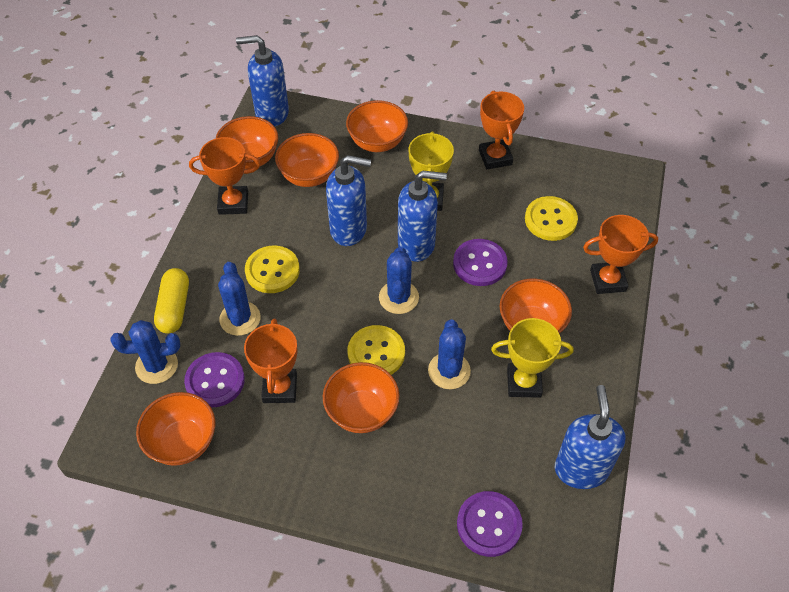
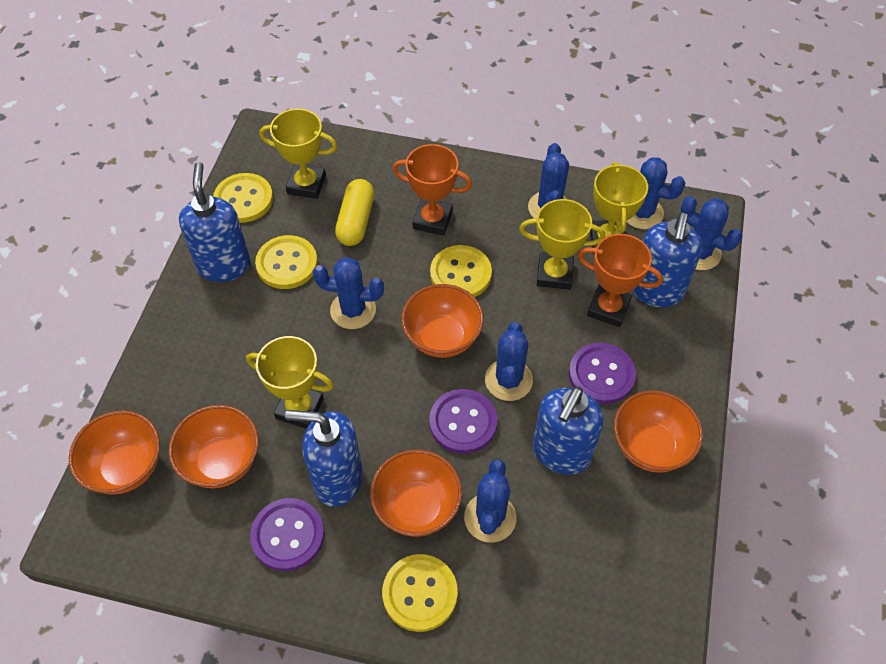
blue cactus: 4 -> 6
orange bowl: 6 -> 5
orange trophy: 4 -> 2
yellow button: 3 -> 4
yellow trophy: 2 -> 4

